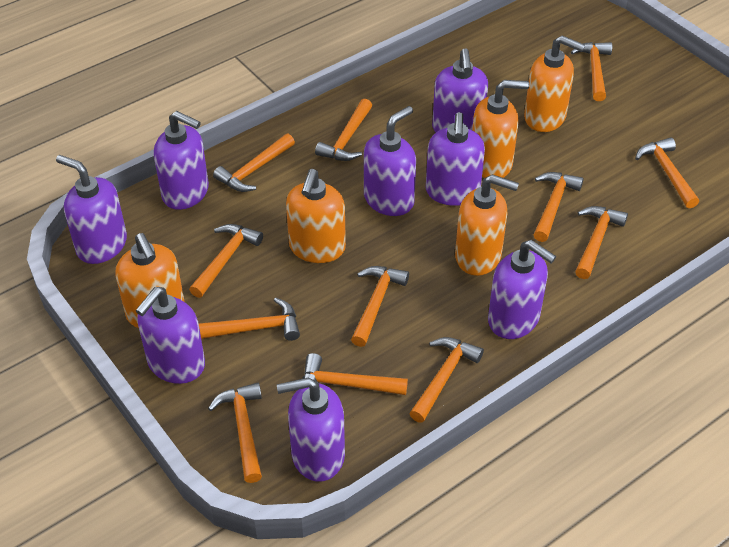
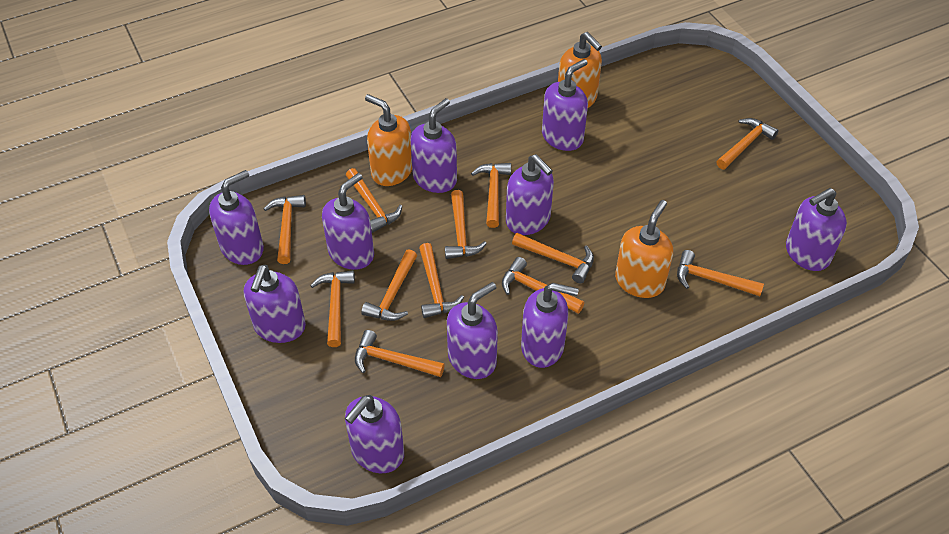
orange soap dispenser: 5 -> 3
purple soap dispenser: 8 -> 10

